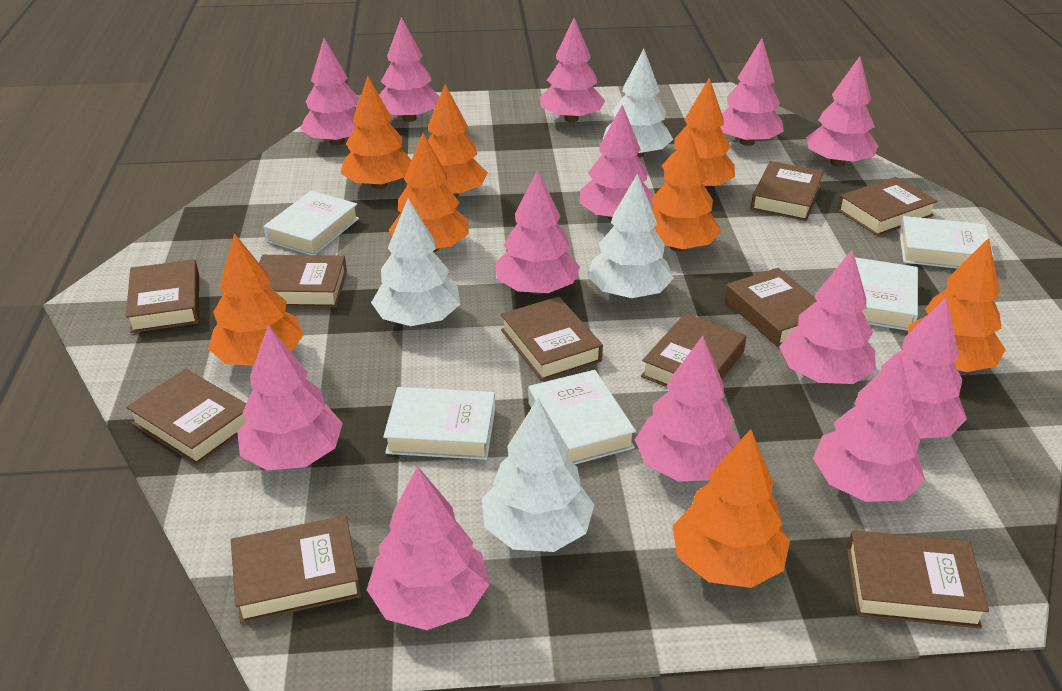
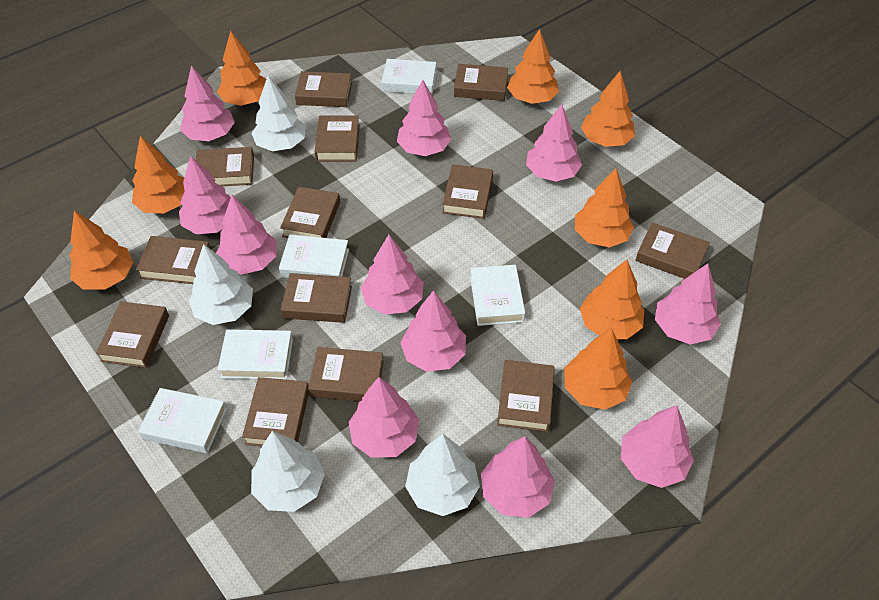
brown book: 10 -> 13
pink tree: 13 -> 11

